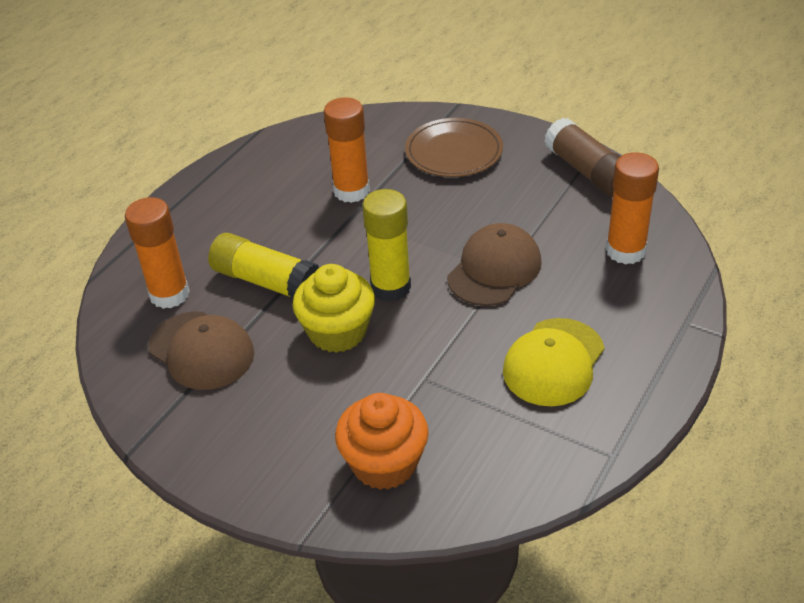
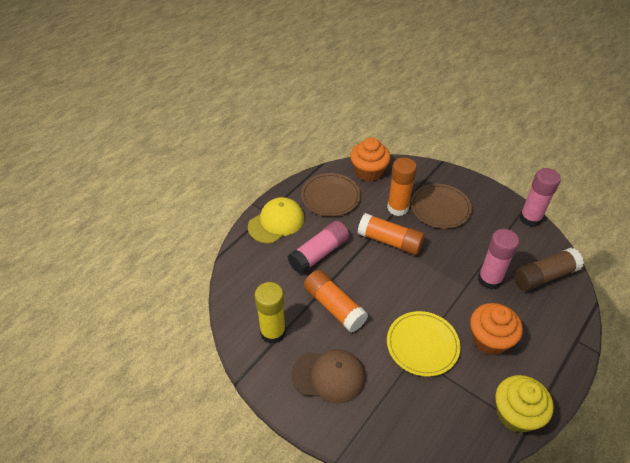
brown cap: 2 -> 1
brown plate: 1 -> 2
orange cupcake: 1 -> 2
pink glue stick: 0 -> 3
yellow glue stick: 2 -> 1
yellow plate: 0 -> 1

